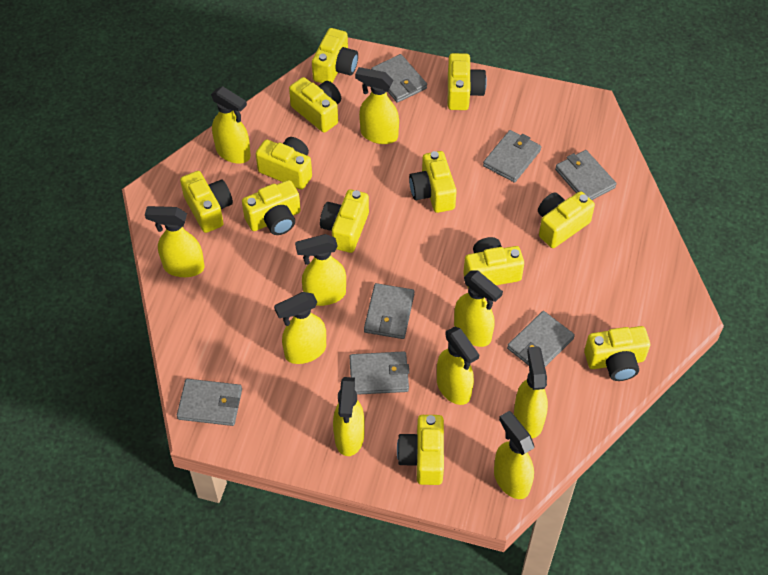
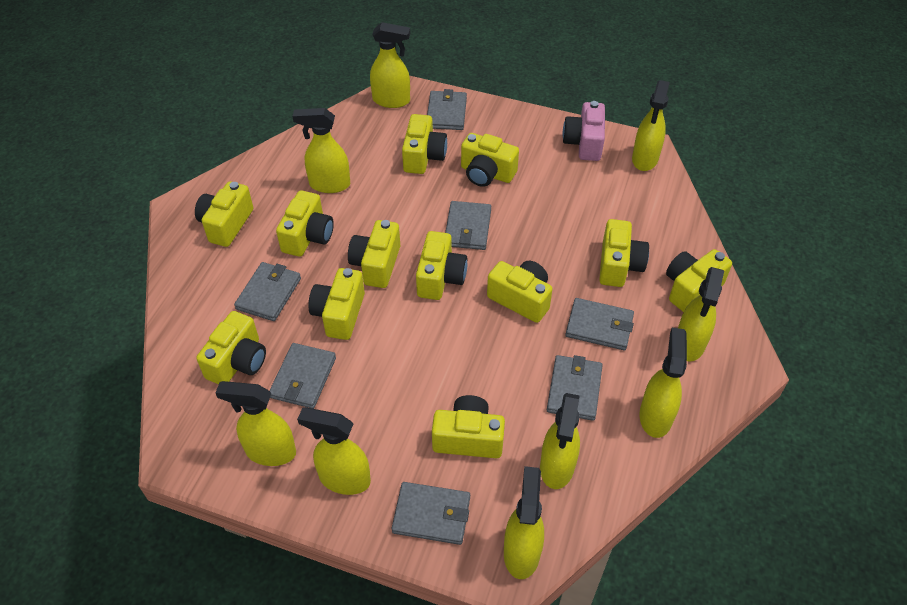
pink camera: 0 -> 1
yellow spray bottle: 10 -> 9

